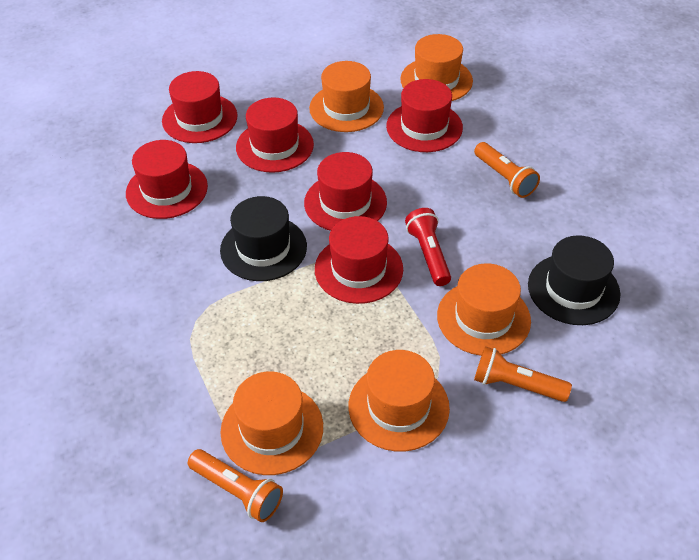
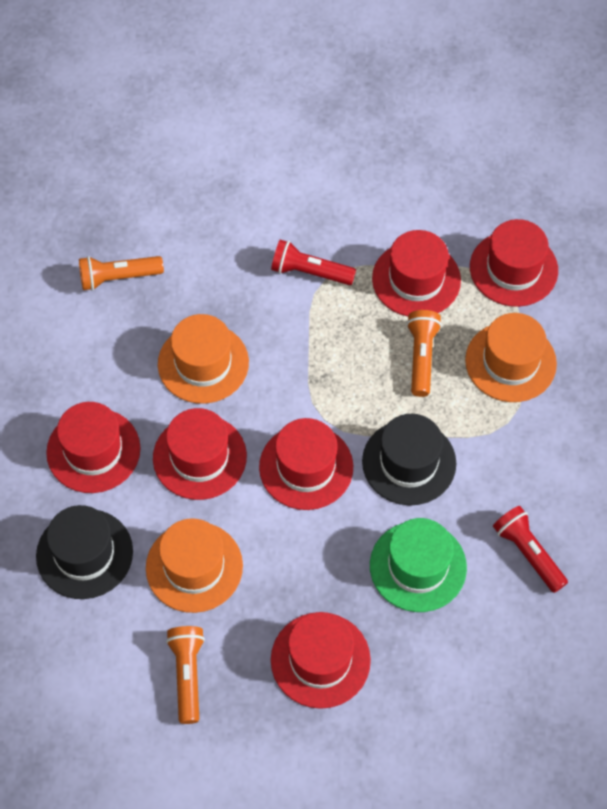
green hat: 0 -> 1
orange hat: 5 -> 3
red flashlight: 1 -> 2

